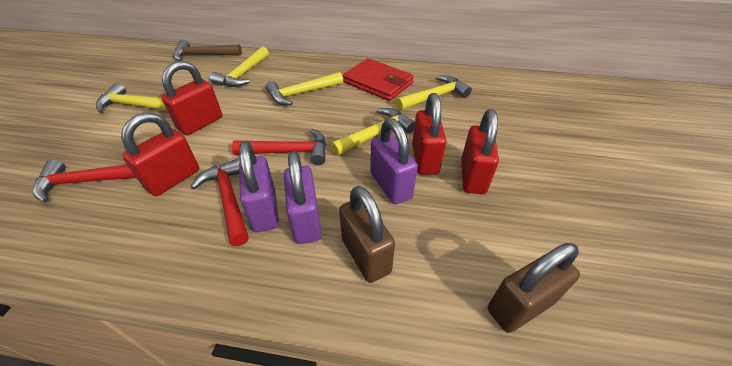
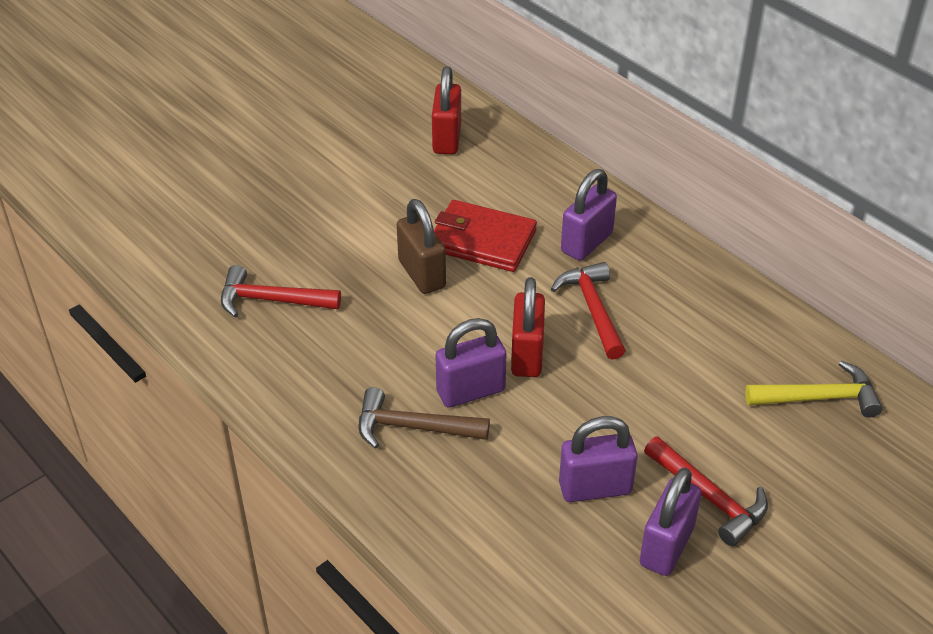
brown padlock: 2 -> 1
purple padlock: 3 -> 4
red padlock: 4 -> 2
yellow hammer: 5 -> 1

